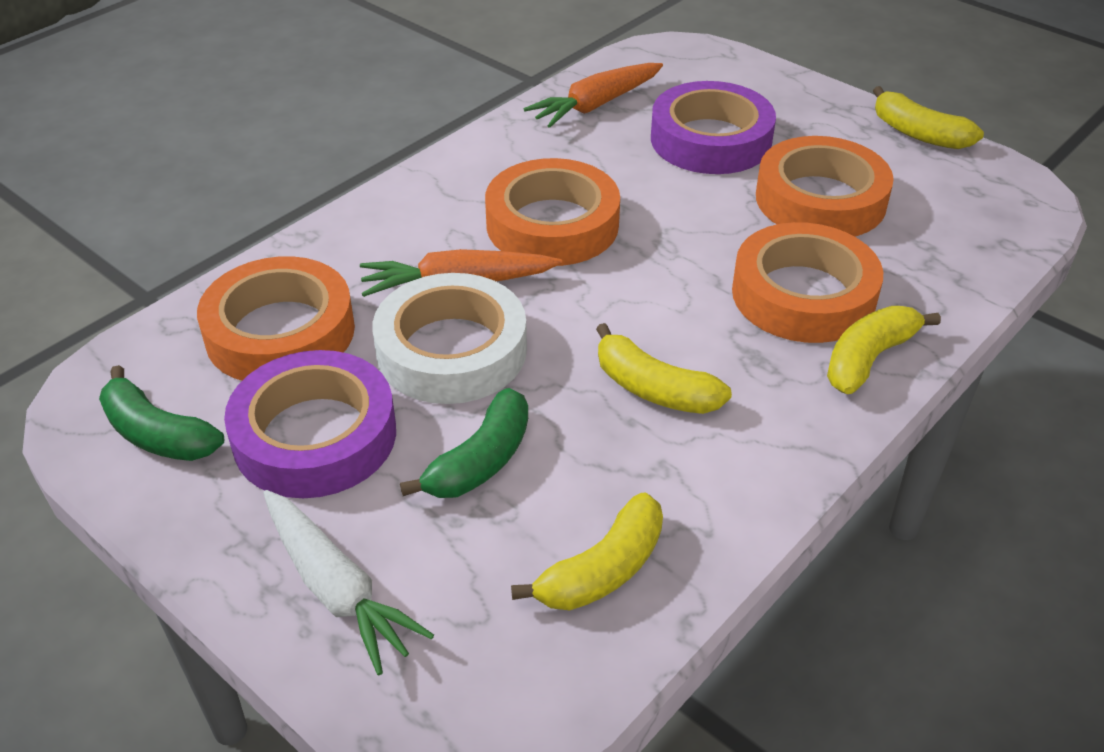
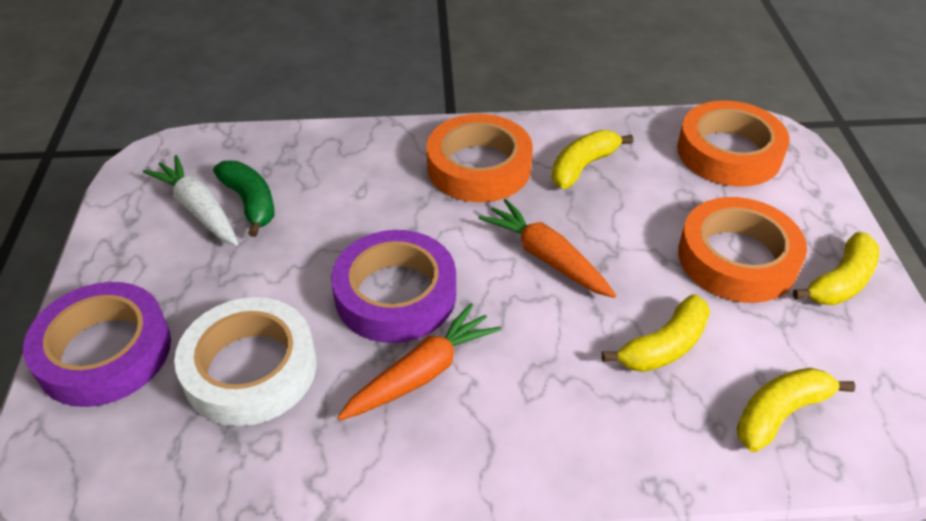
green banana: 2 -> 1
orange tape: 4 -> 3

